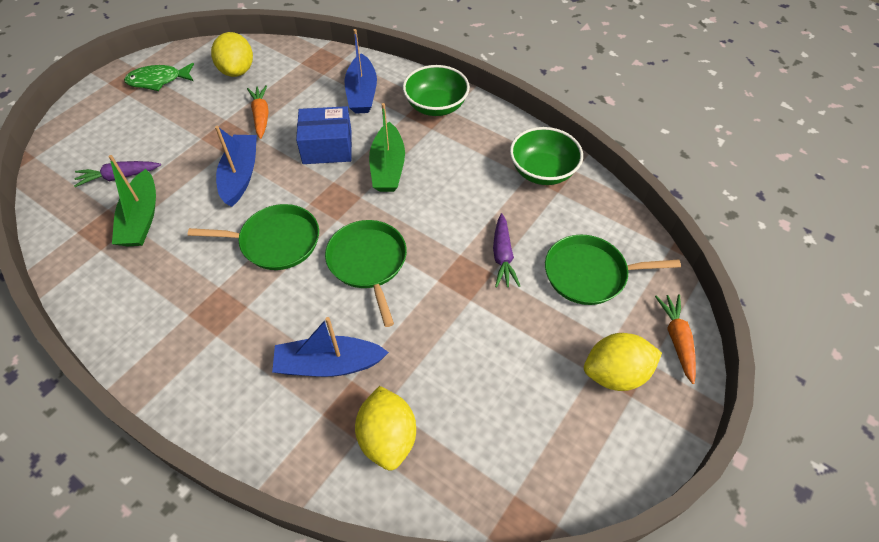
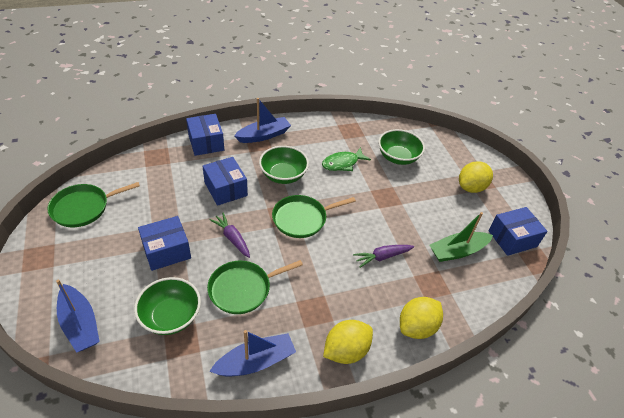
blue box: 1 -> 4
green boat: 2 -> 1
green bowl: 2 -> 3
orange carrot: 2 -> 0

